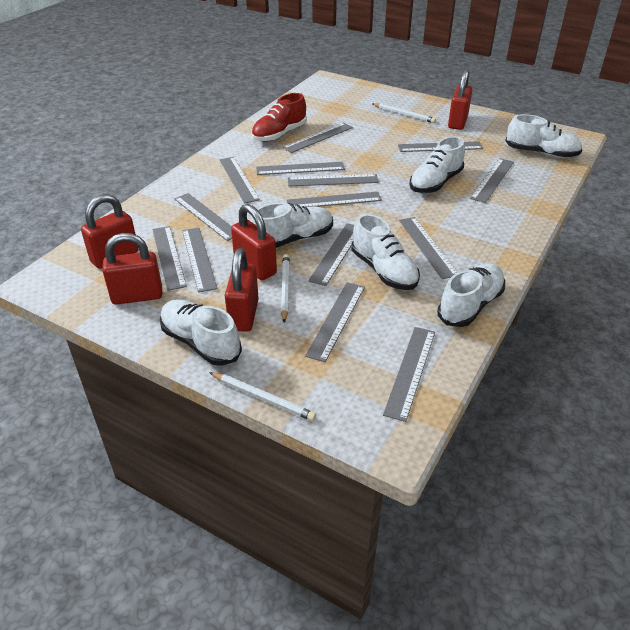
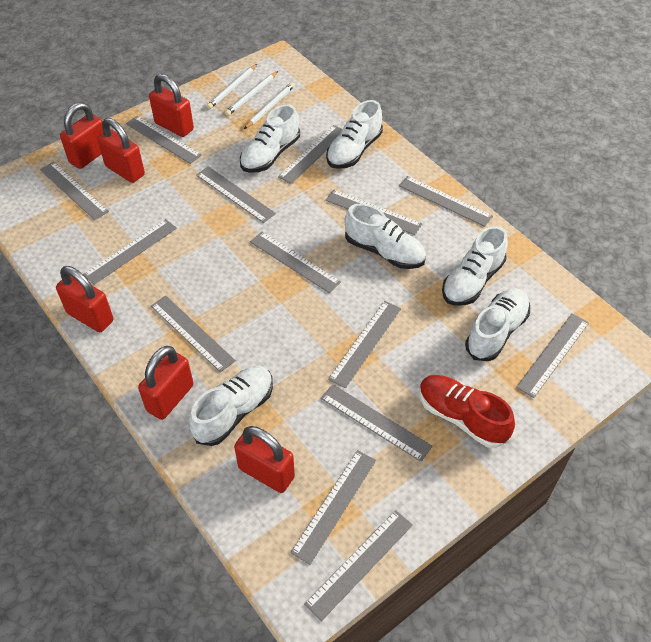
red padlock: 5 -> 6

